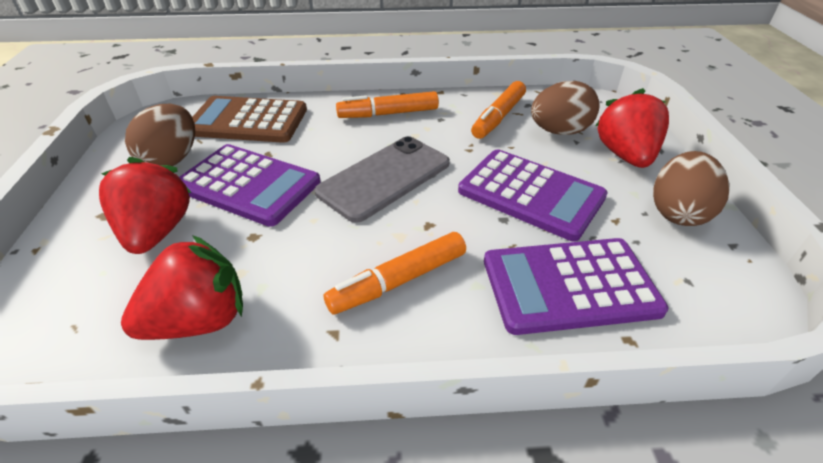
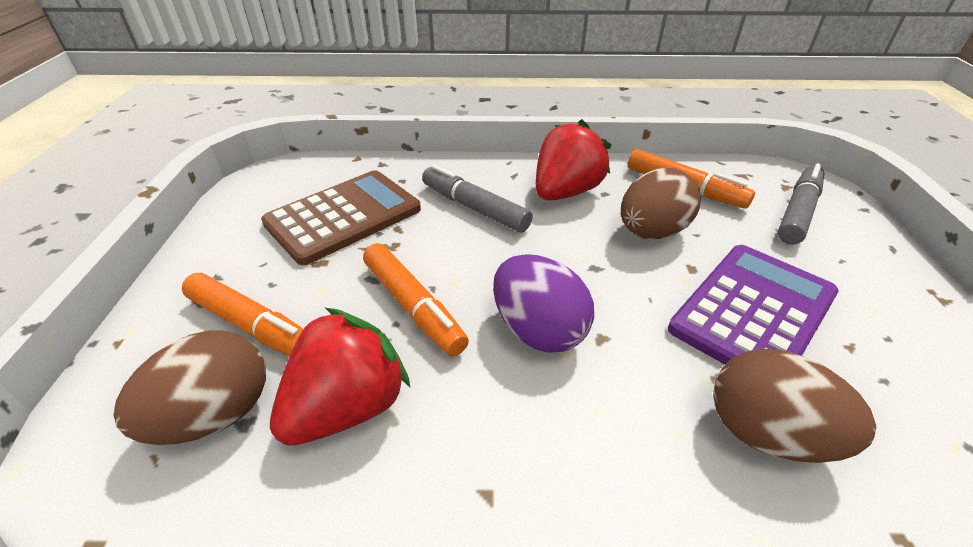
grey marker: 0 -> 2
grey phone: 1 -> 0
purple calculator: 3 -> 1
purple egg: 0 -> 1
red strawberry: 3 -> 2

